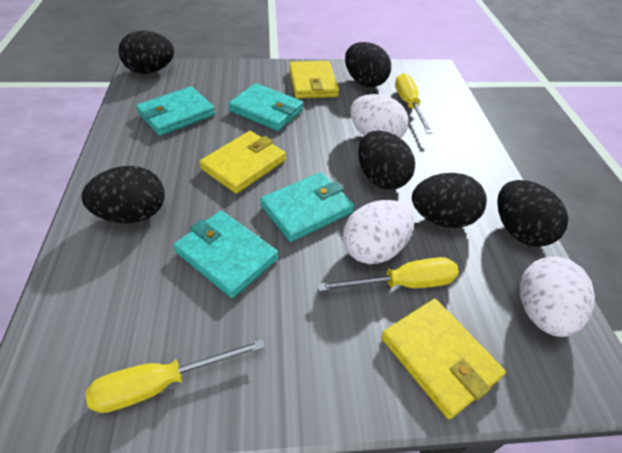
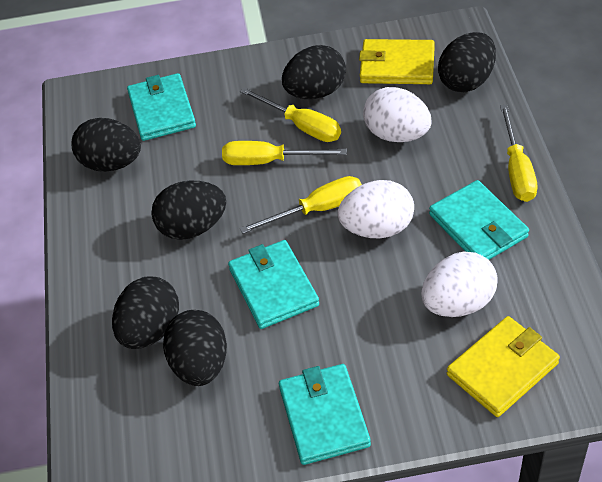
yellow screwdriver: 3 -> 4
yellow wallet: 3 -> 2

